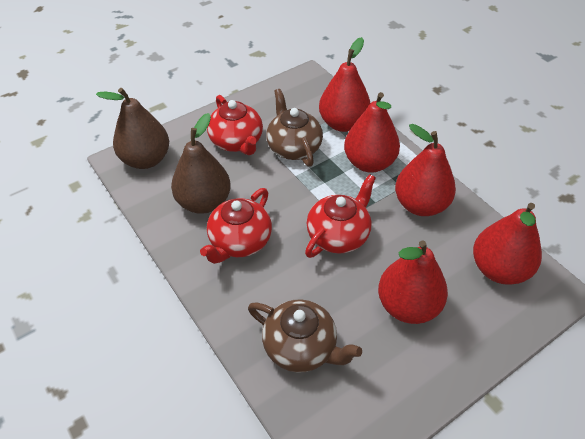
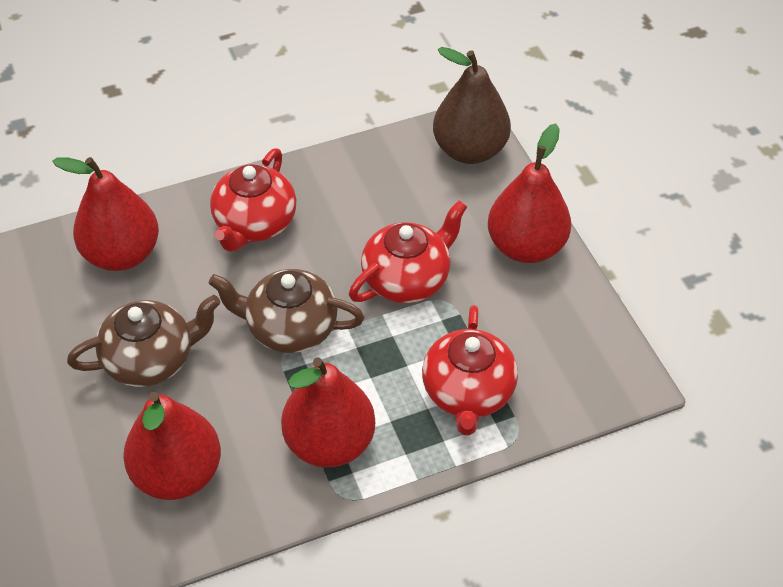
brown pear: 2 -> 1
red pear: 5 -> 4

